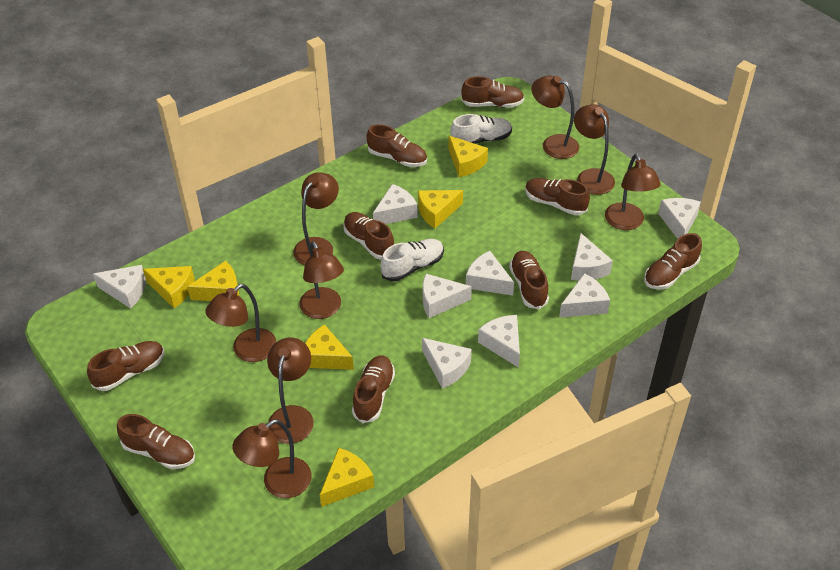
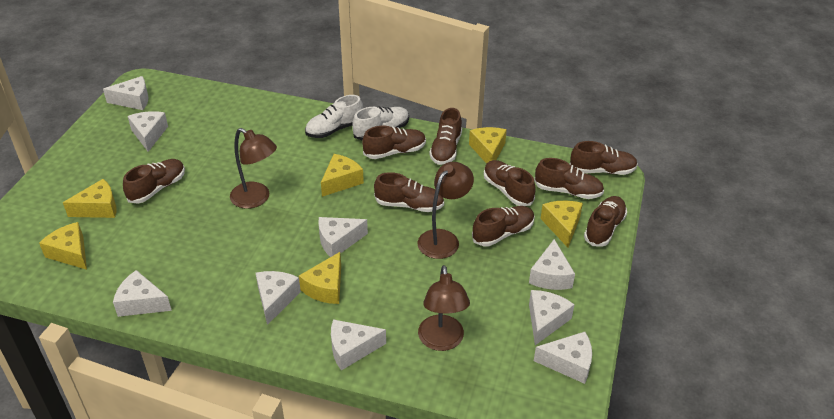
brown lamp: 8 -> 3

